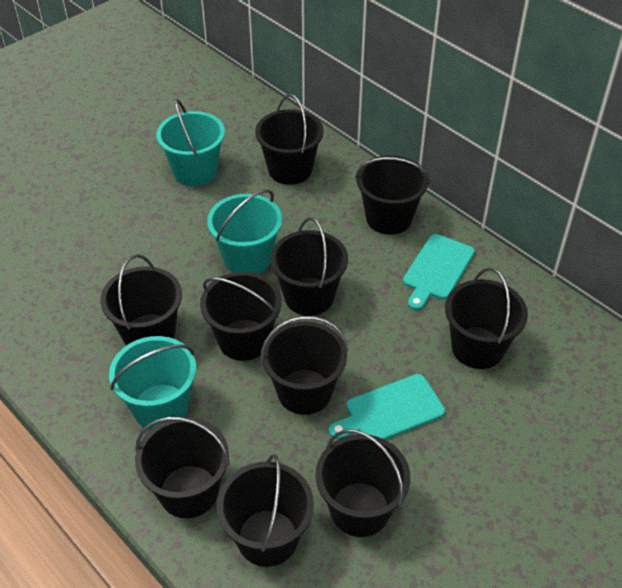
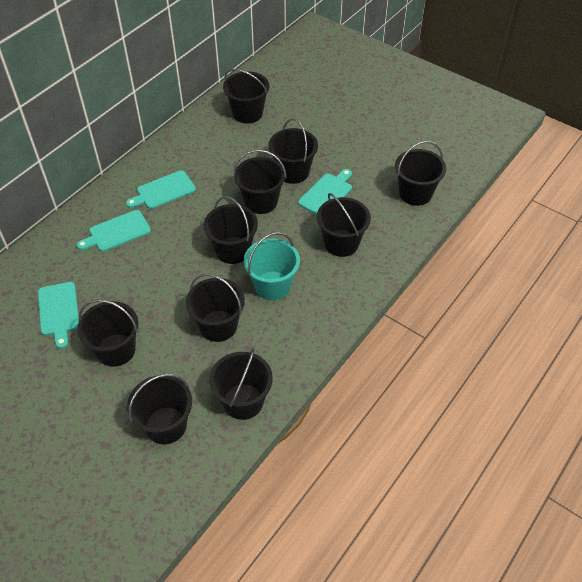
turquoise bucket: 3 -> 1
turquoise cutting board: 2 -> 4

